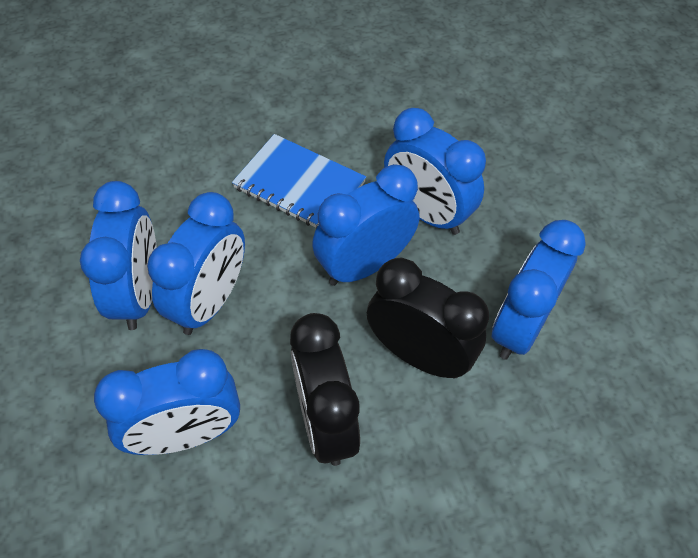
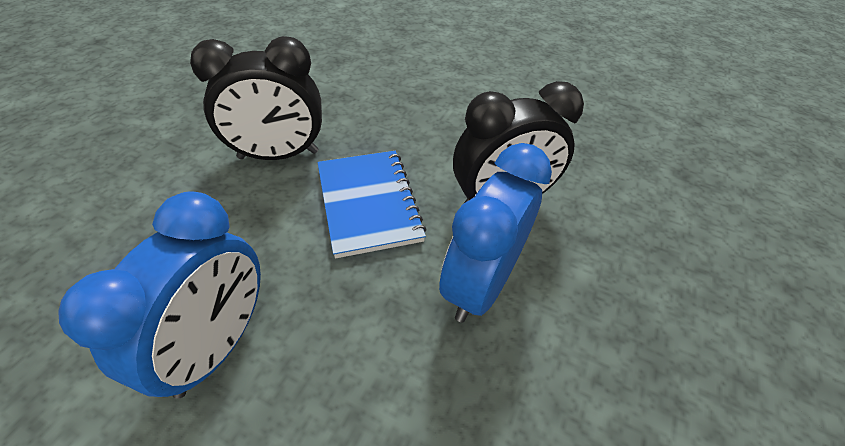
blue clock: 6 -> 2

